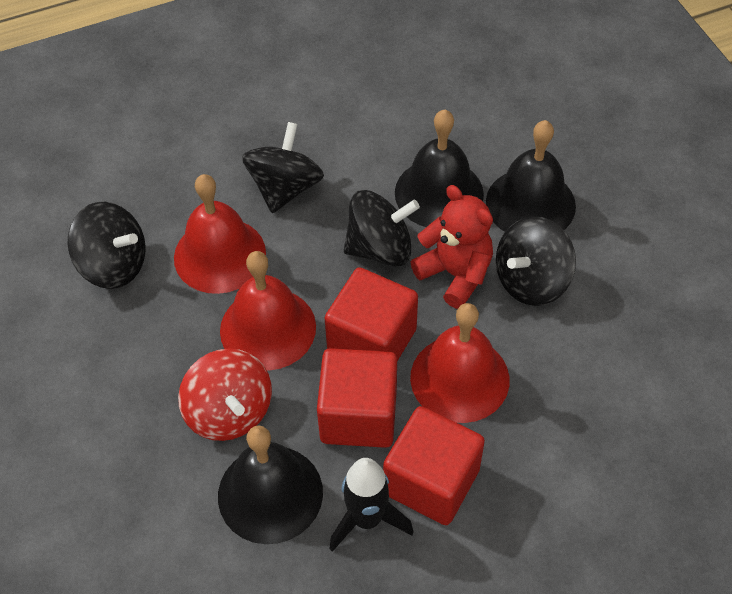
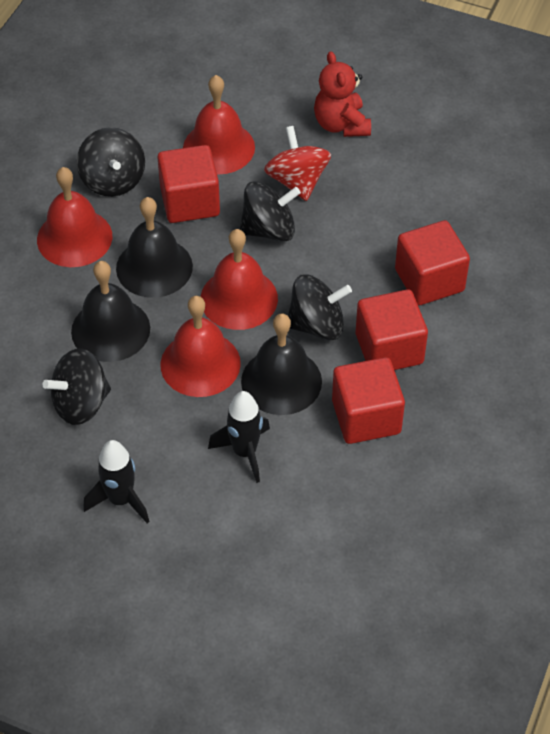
black rocket: 1 -> 2
red bell: 3 -> 4
red cube: 3 -> 4

